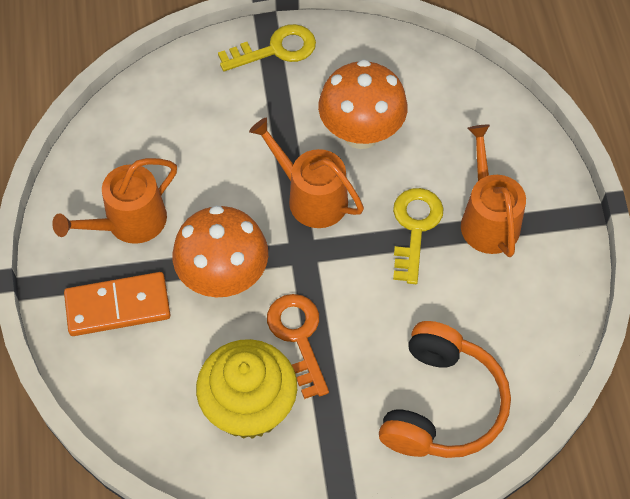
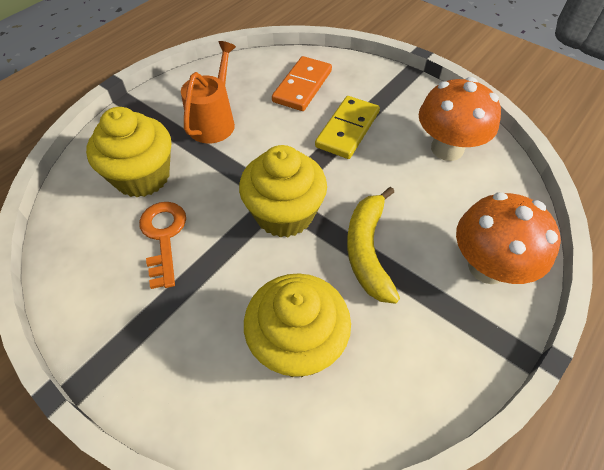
orange headphones: 1 -> 0
orange watering can: 3 -> 1
yellow banana: 0 -> 1
yellow cupcake: 1 -> 3
yellow domino: 0 -> 1
yellow key: 2 -> 0

